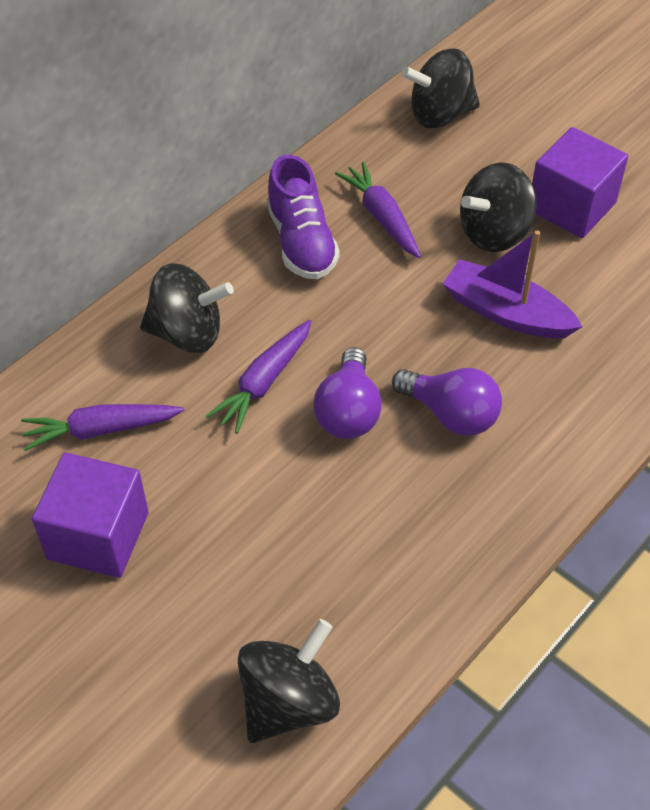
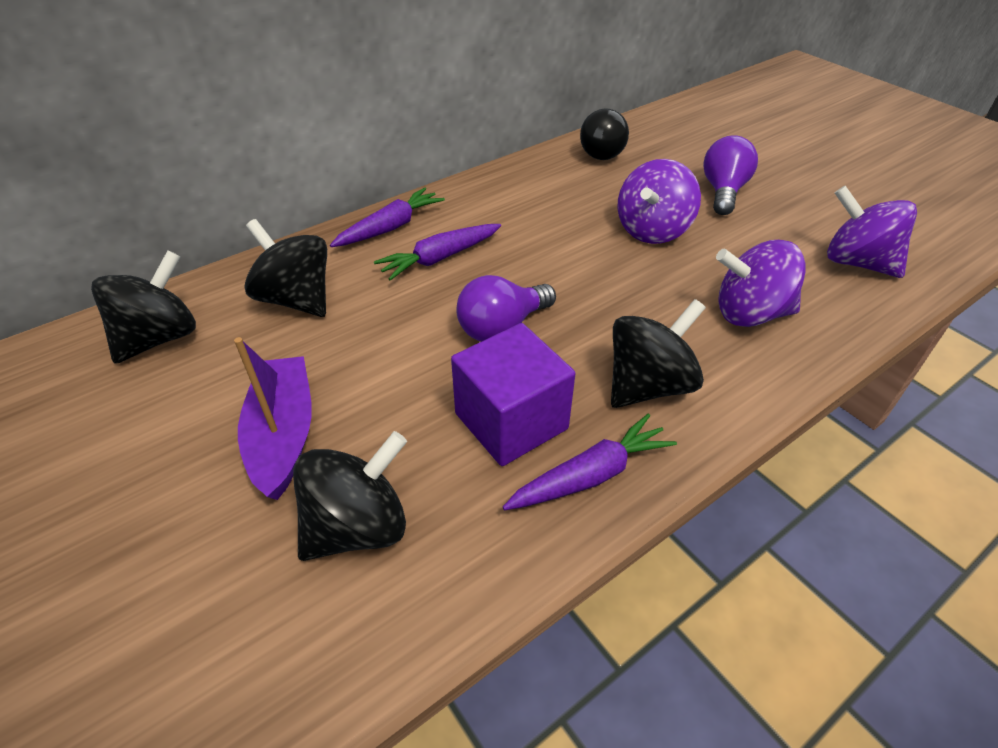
black light bulb: 0 -> 1
purple cube: 2 -> 1
purple shoe: 1 -> 0
purple spinning top: 0 -> 3

